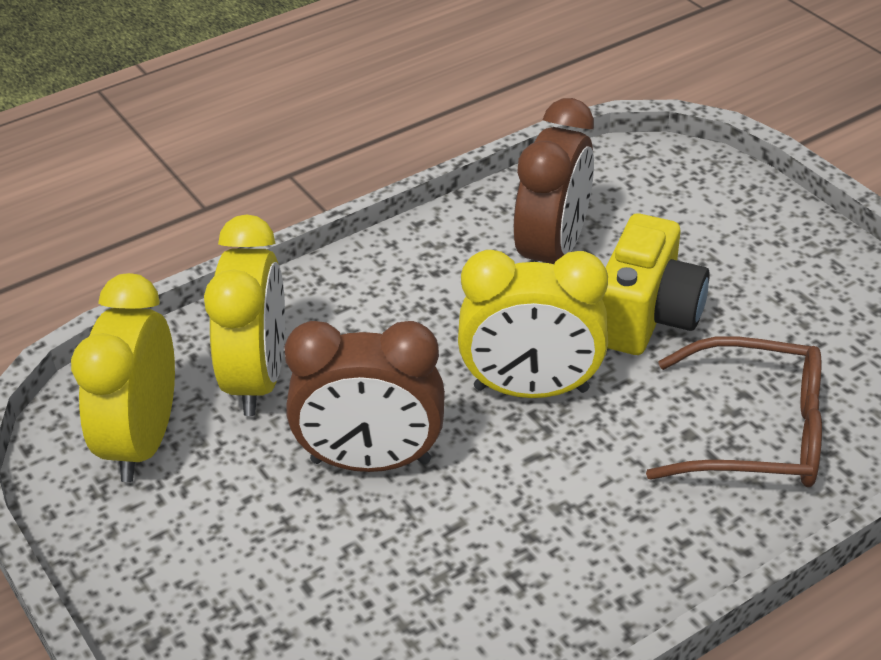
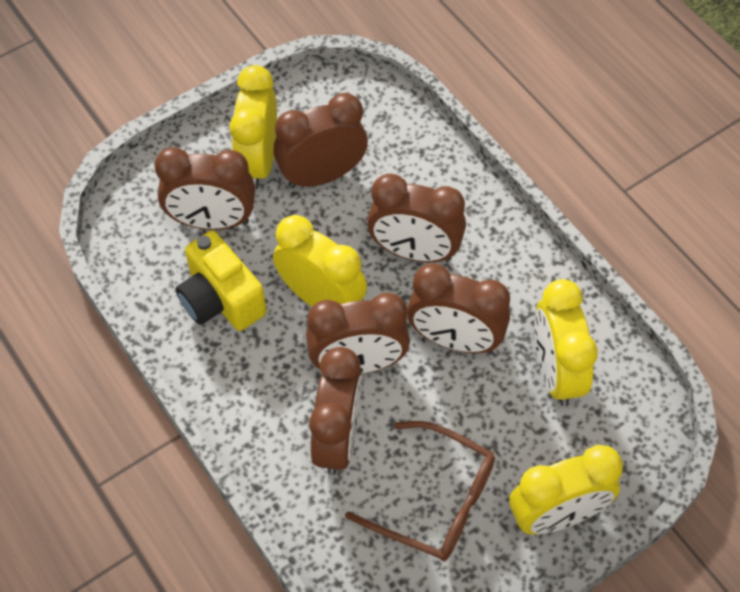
brown clock: 2 -> 6
yellow clock: 3 -> 4

